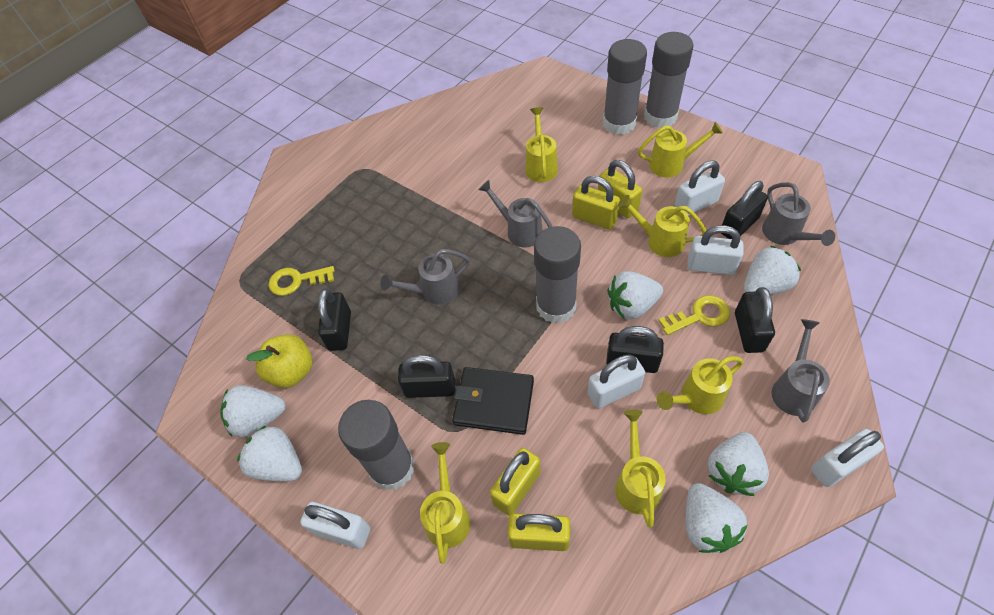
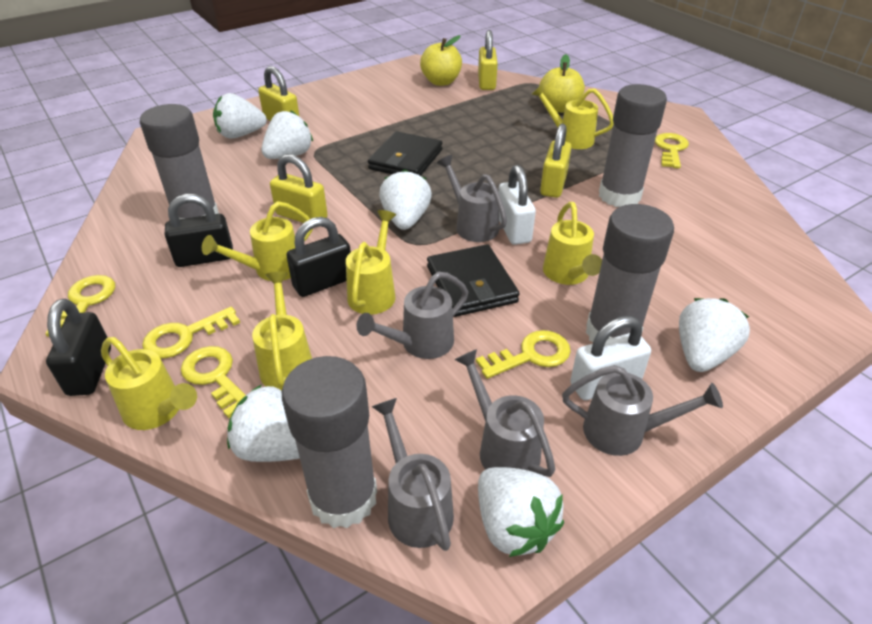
black padlock: 5 -> 3
black wallet: 1 -> 2
grey watering can: 4 -> 5
white padlock: 5 -> 2
yellow apple: 1 -> 2
yellow key: 2 -> 5

